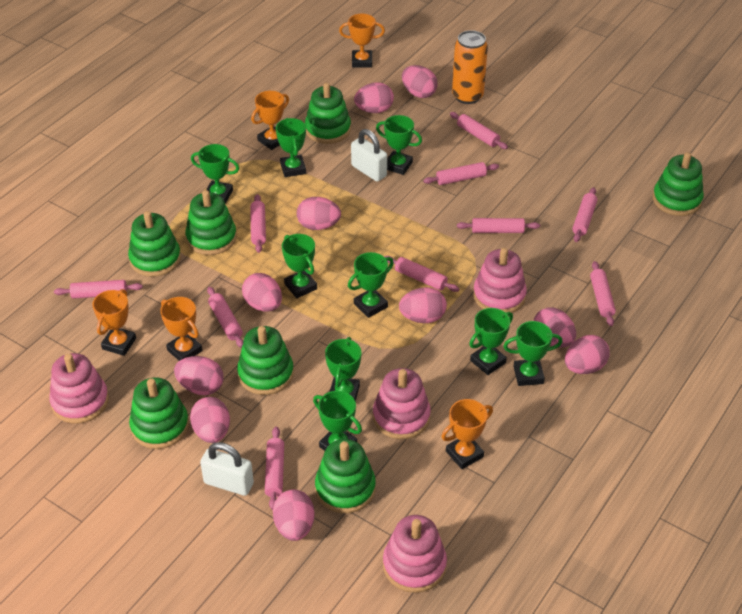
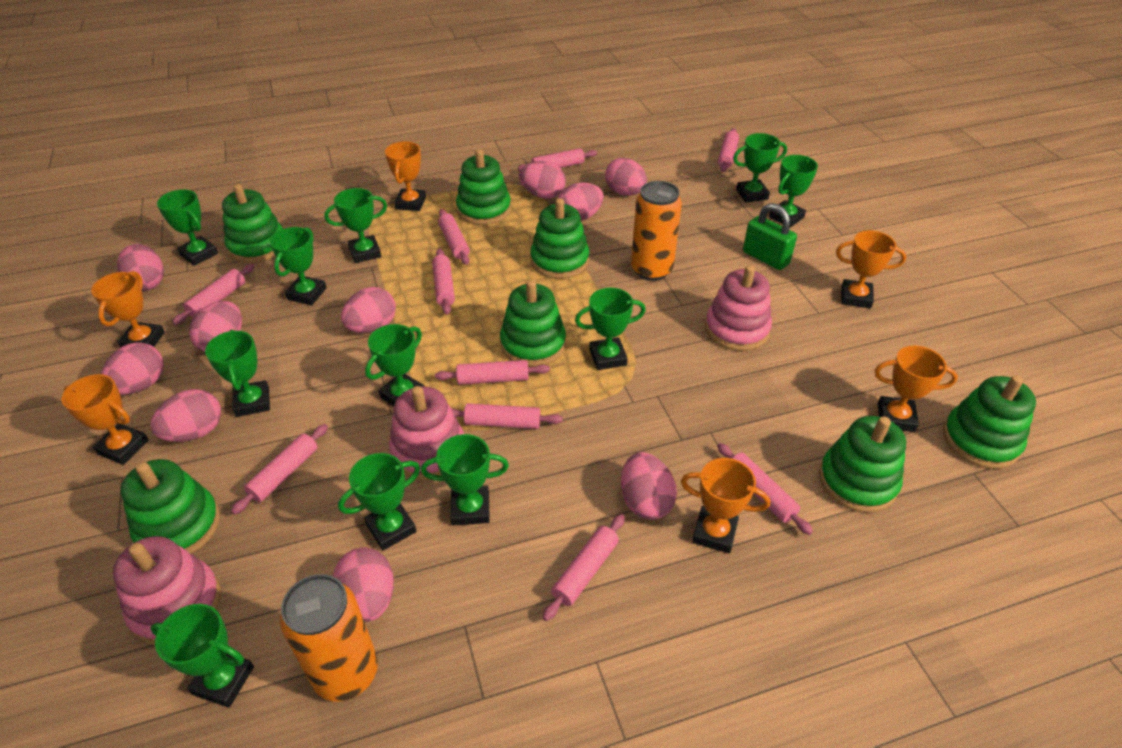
green padlock: 0 -> 1
green trophy: 9 -> 11
orange can: 1 -> 2
orange trophy: 5 -> 6
pink stacking toy: 4 -> 3
white padlock: 2 -> 0

